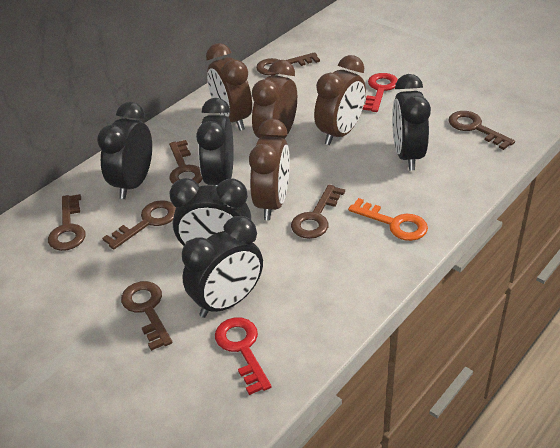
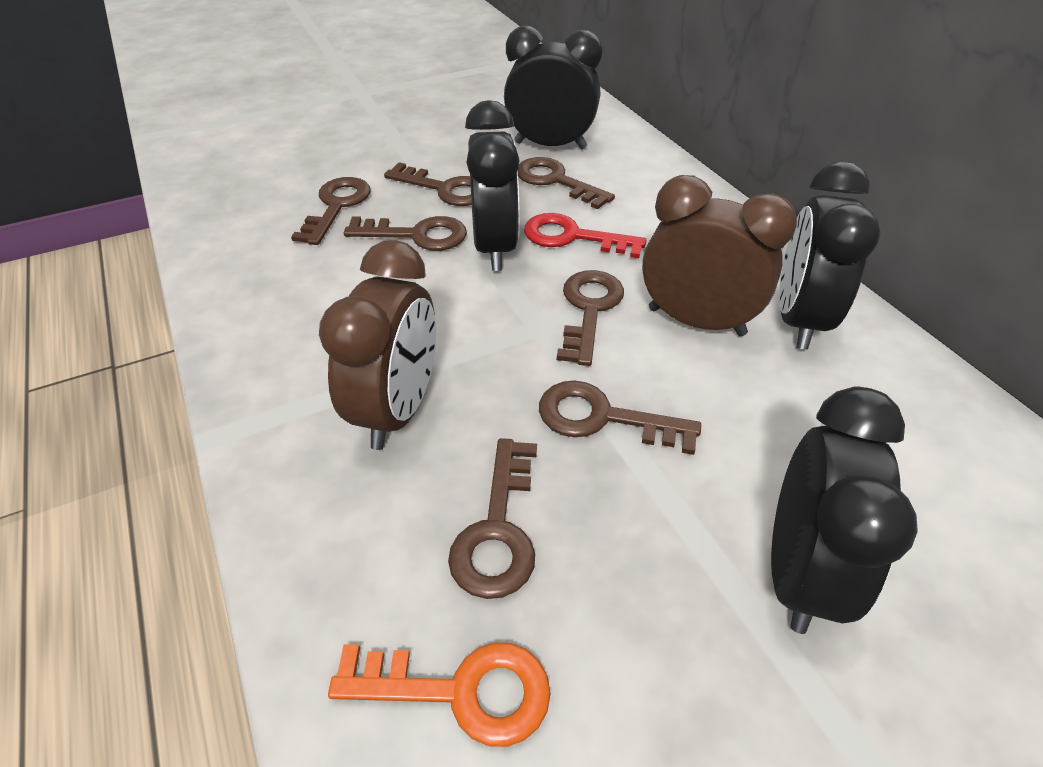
black clock: 5 -> 4
brown clock: 4 -> 2
red key: 2 -> 1

